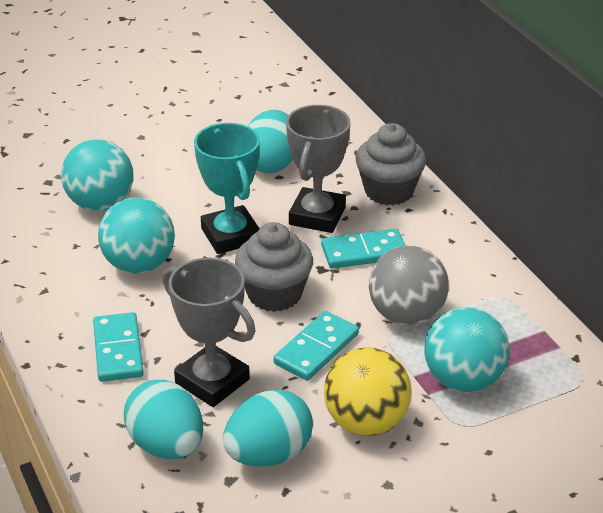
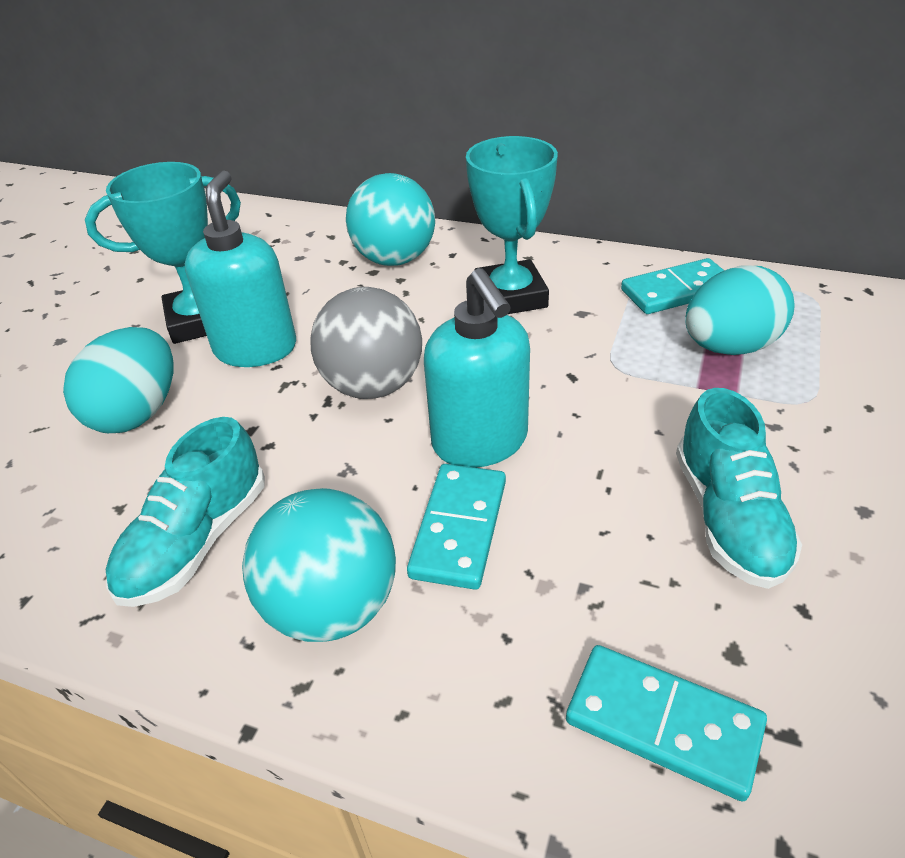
grey cupcake: 2 -> 0
grey trophy: 2 -> 0
turquoise ball: 3 -> 2
turquoise egg: 3 -> 2
turquoise shoe: 0 -> 2
turquoise soap dispenser: 0 -> 2
turquoise trophy: 1 -> 2
yellow ball: 1 -> 0

